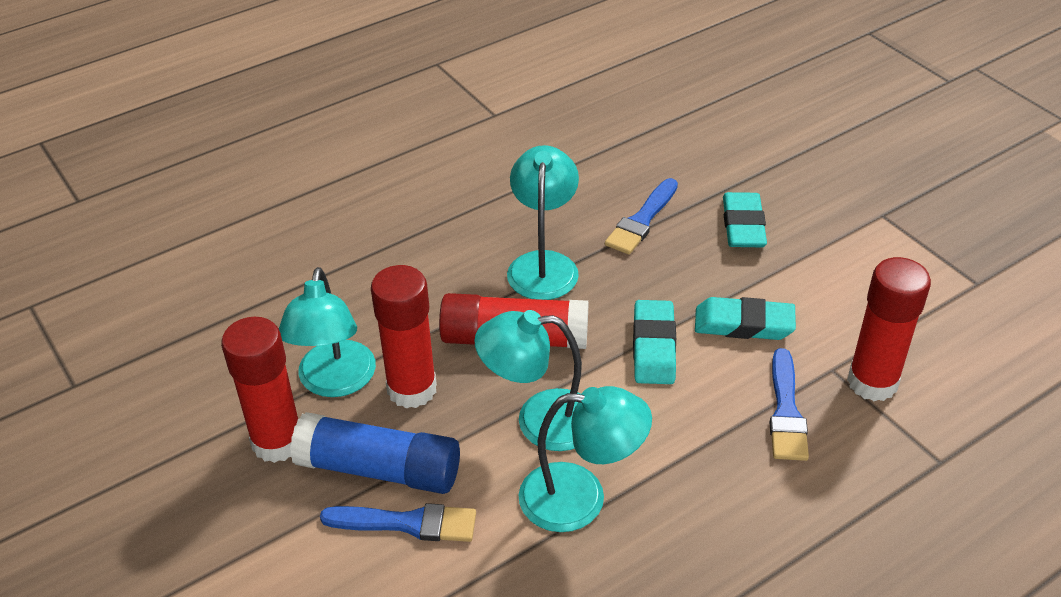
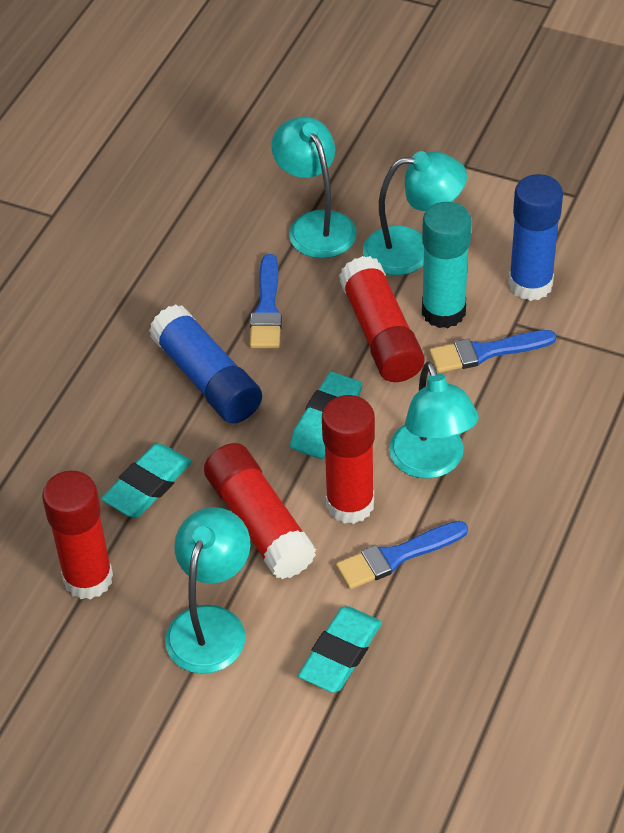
blue glue stick: 1 -> 2
turquoise glue stick: 0 -> 1

